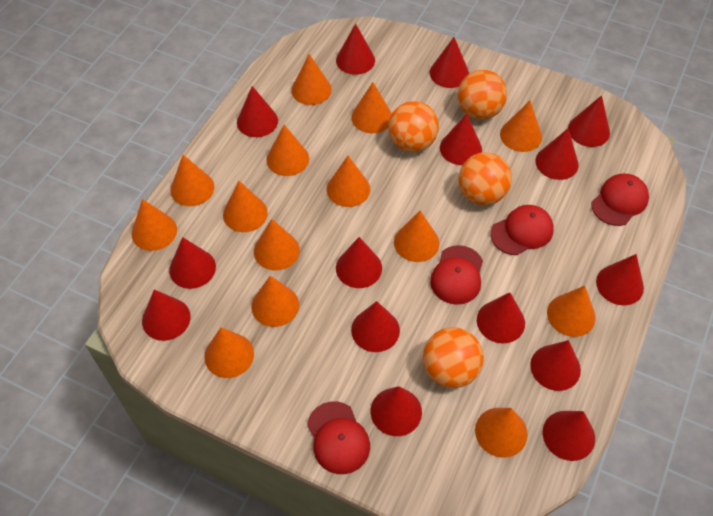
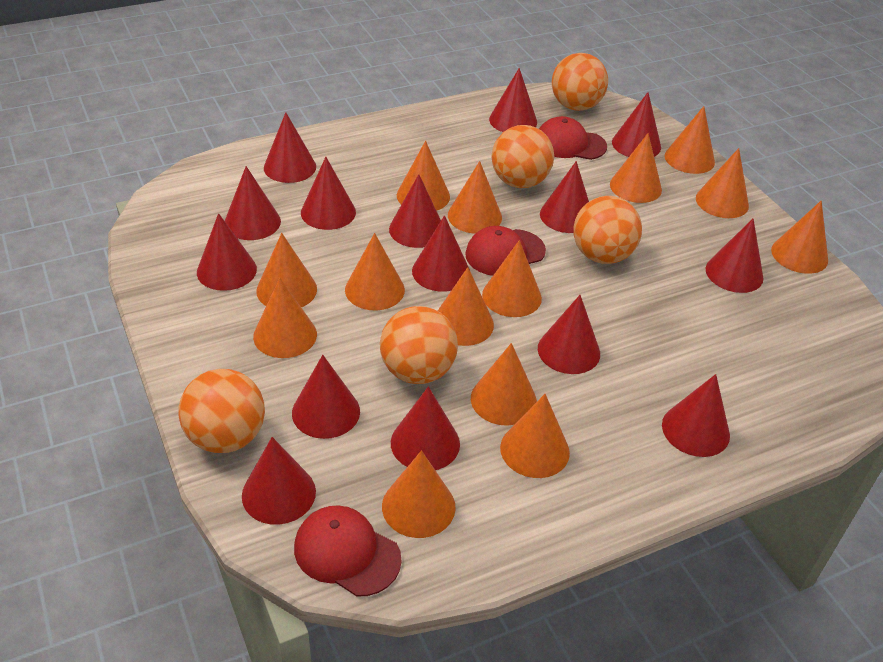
orange ball: 4 -> 5
red cap: 4 -> 3

